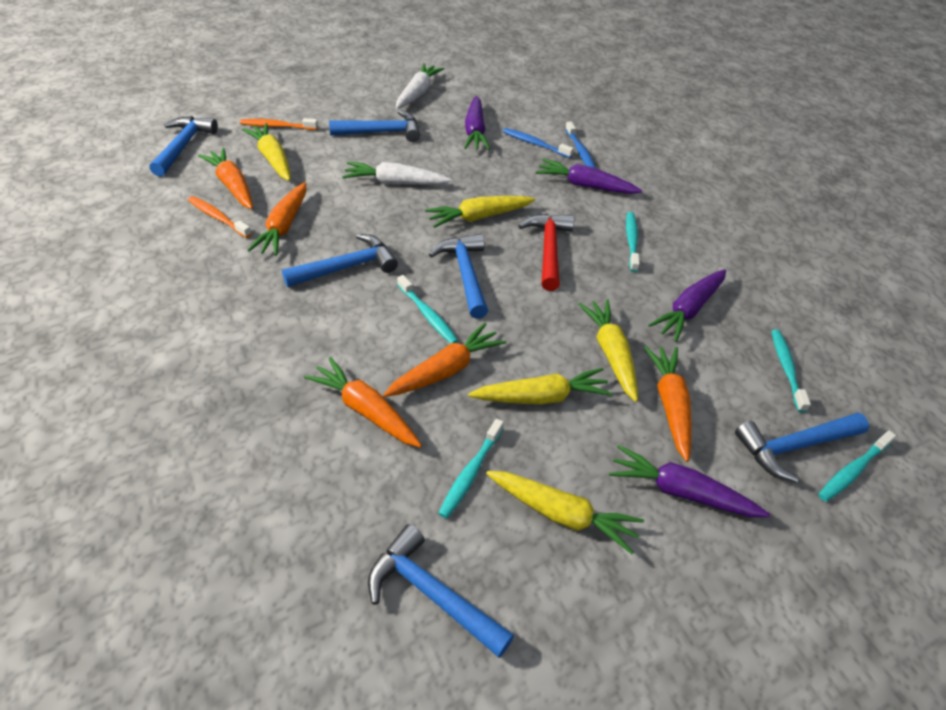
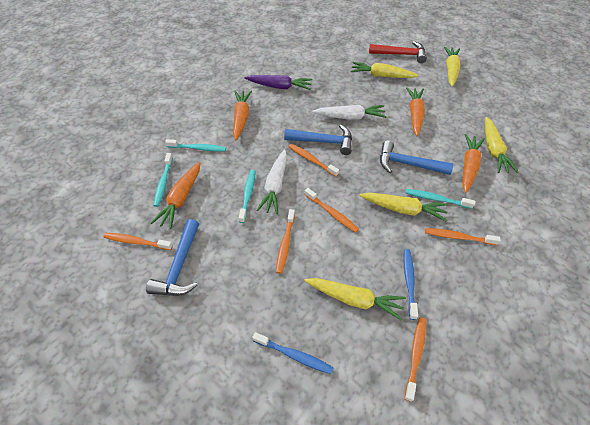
blue hammer: 6 -> 3
orange carrot: 5 -> 4
orange toothbrush: 2 -> 6
purple carrot: 4 -> 1
turquoise toothbrush: 5 -> 4

